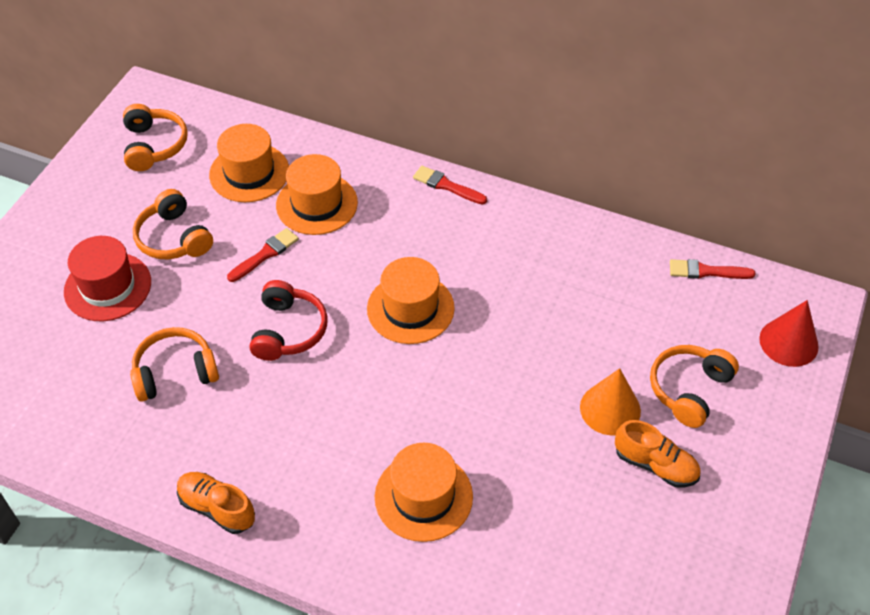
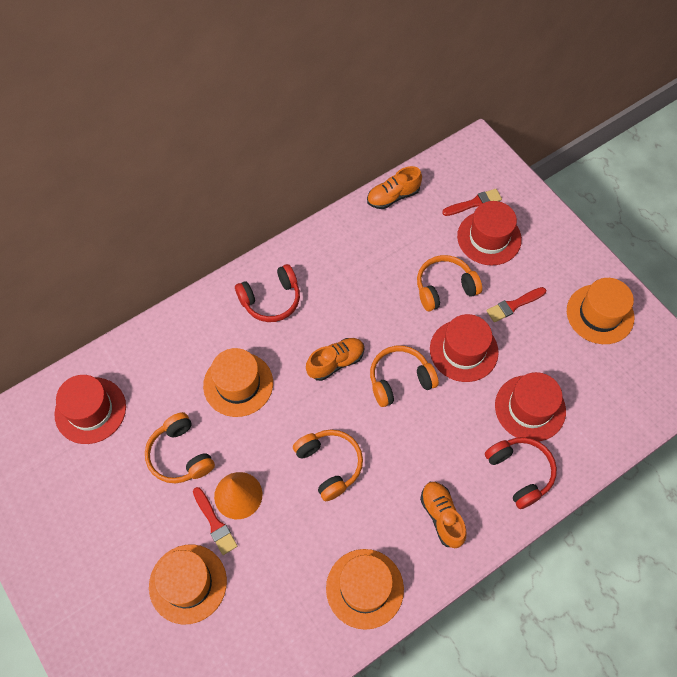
orange shoe: 2 -> 3
red cone: 1 -> 0
red hat: 1 -> 4
red headphones: 1 -> 2

